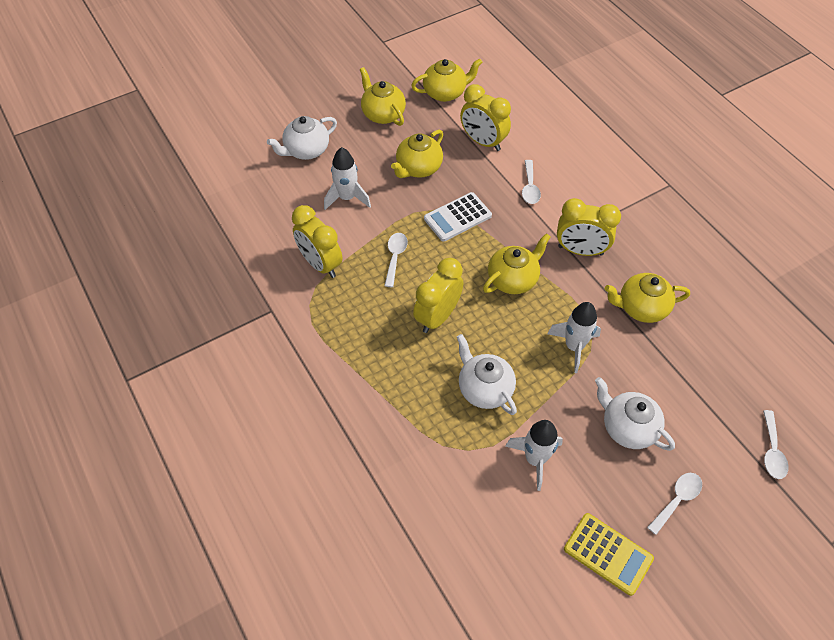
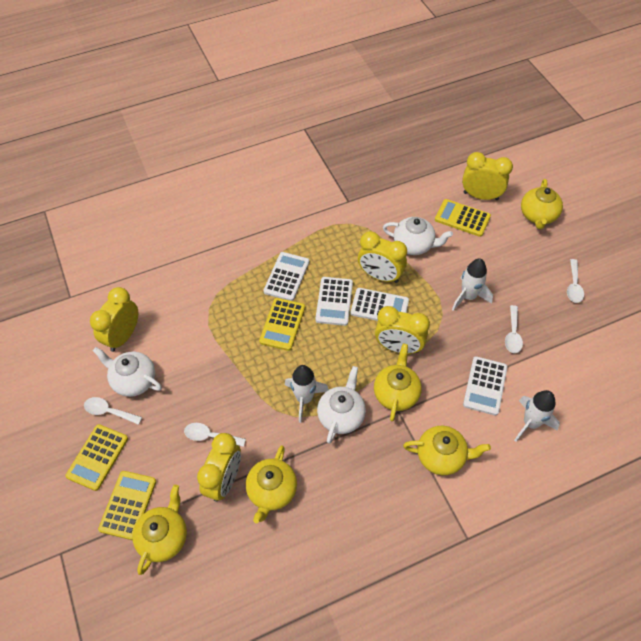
white calculator: 1 -> 4
yellow calculator: 1 -> 4
yellow clock: 4 -> 5

